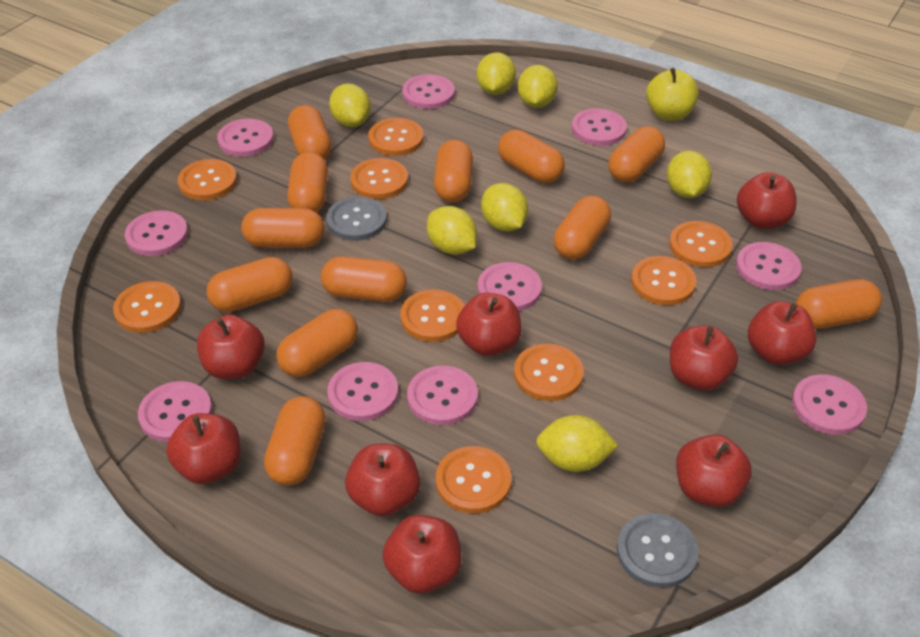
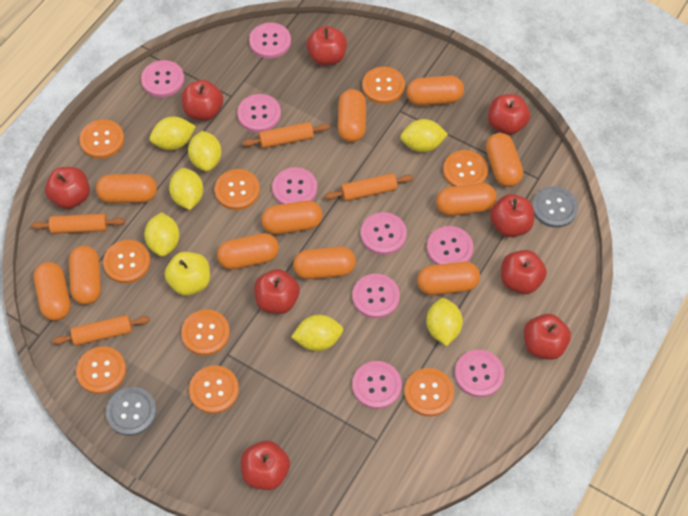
orange capsule: 12 -> 11
orange rolling pin: 0 -> 4
pink button: 10 -> 9

